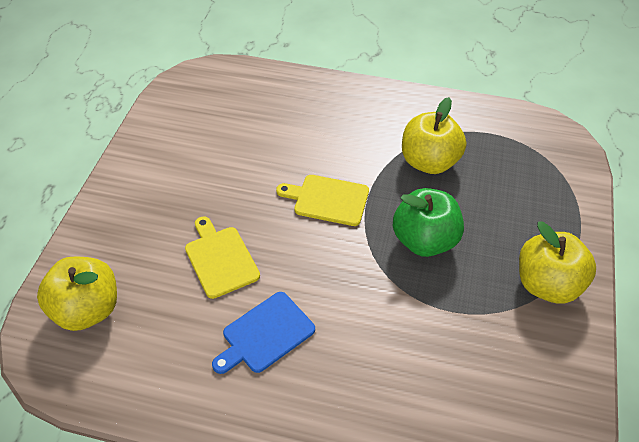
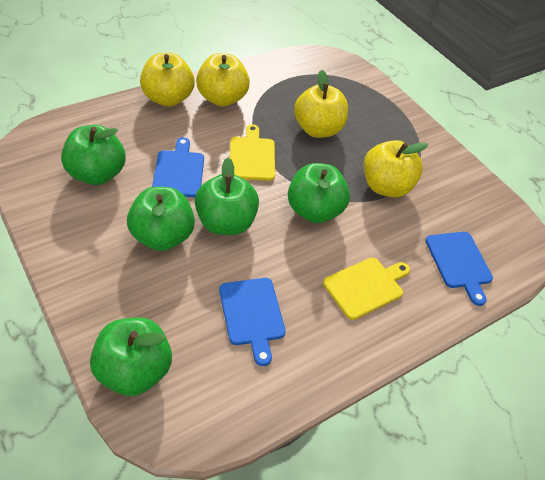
blue cutting board: 1 -> 3
green apple: 1 -> 5
yellow apple: 3 -> 4

